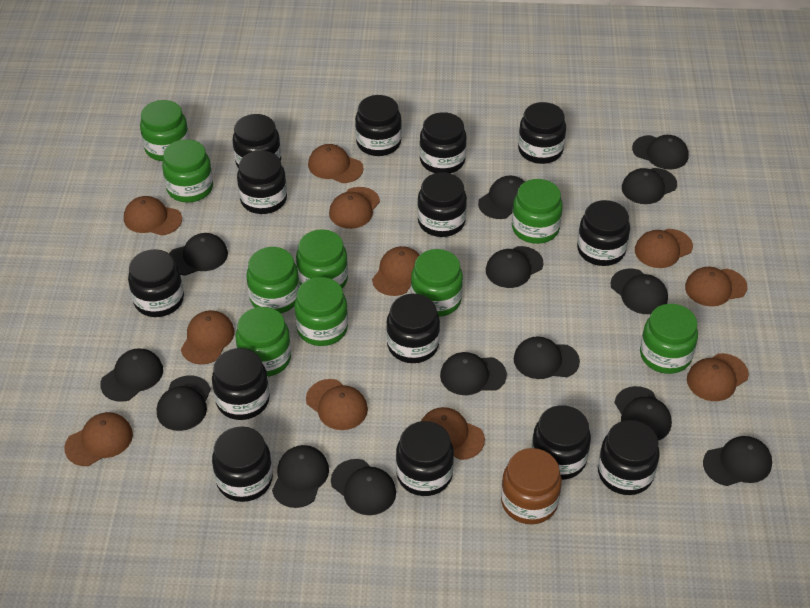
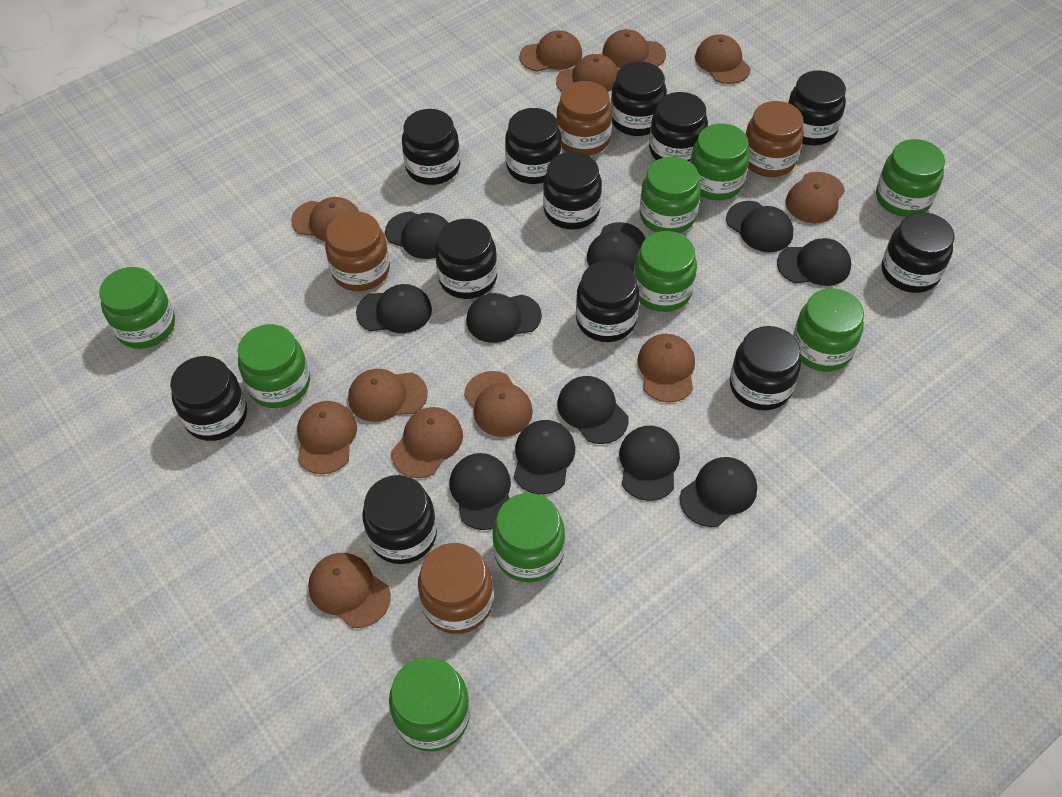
black cap: 14 -> 11
black jar: 14 -> 12
brown cap: 11 -> 12
brown jar: 1 -> 4

